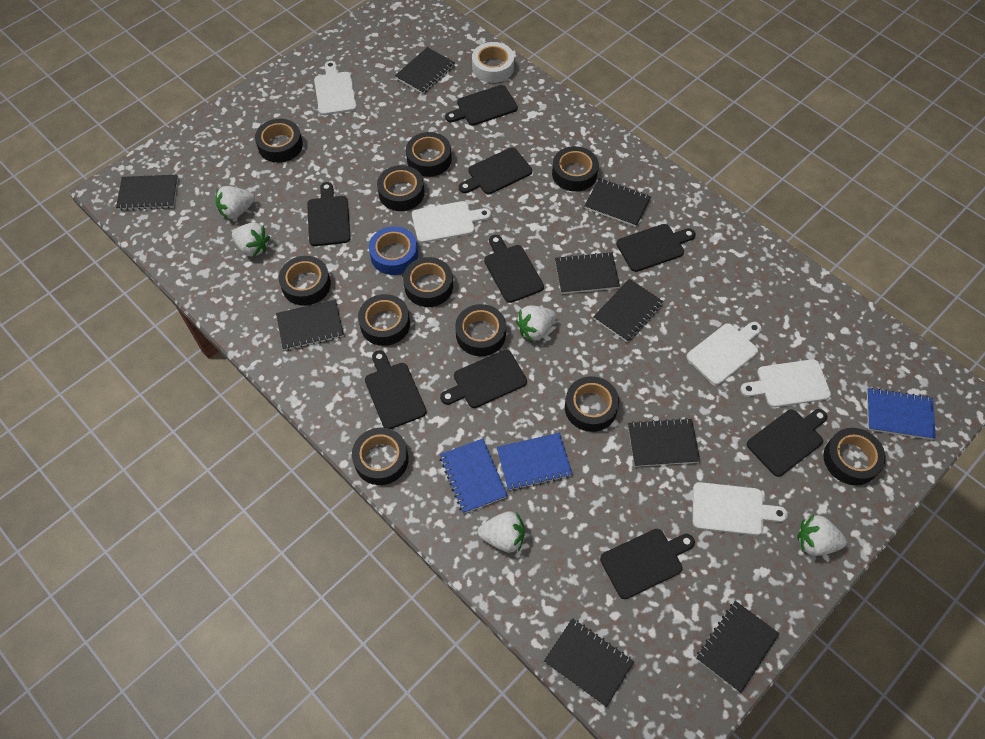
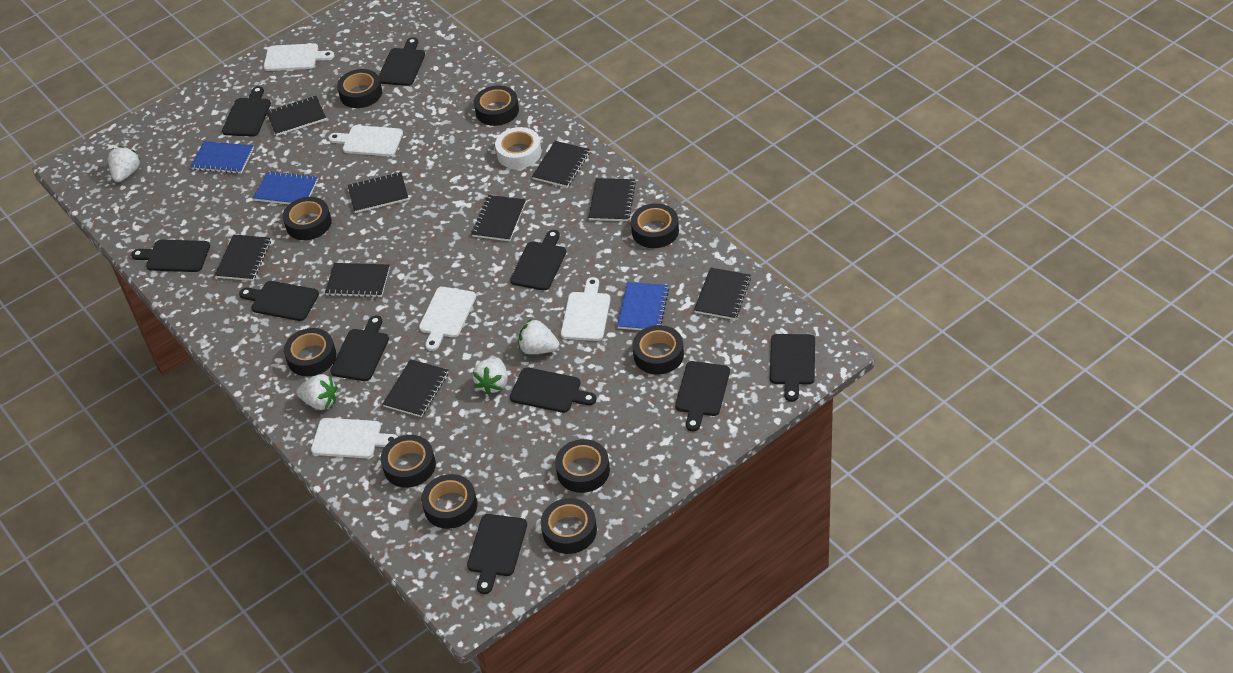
black cutting board: 9 -> 10
black tape: 11 -> 10
blue tape: 1 -> 0
white strawberry: 5 -> 4

